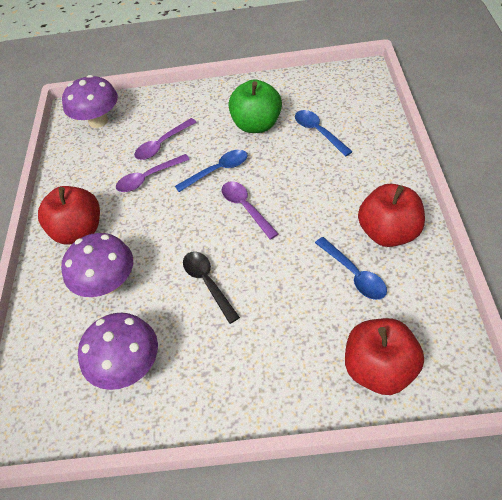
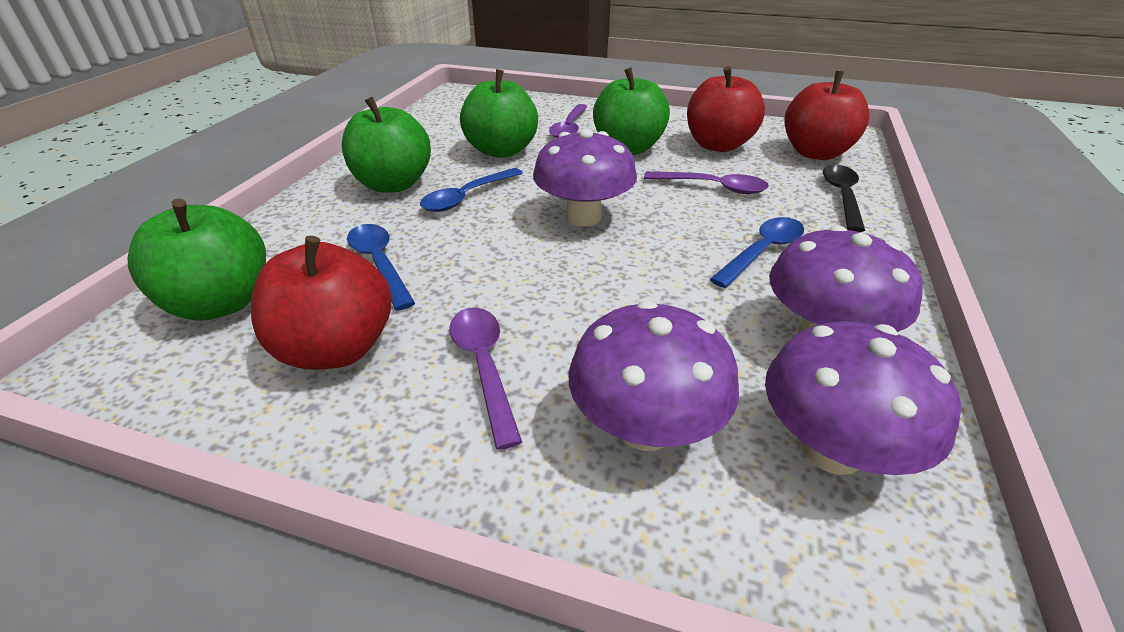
green apple: 1 -> 4
purple mushroom: 3 -> 4

